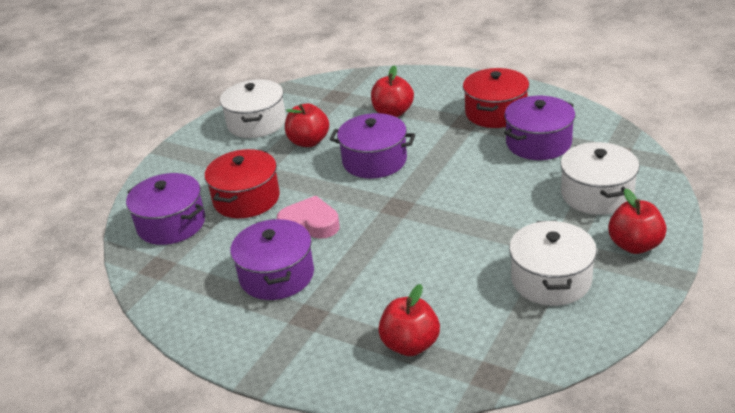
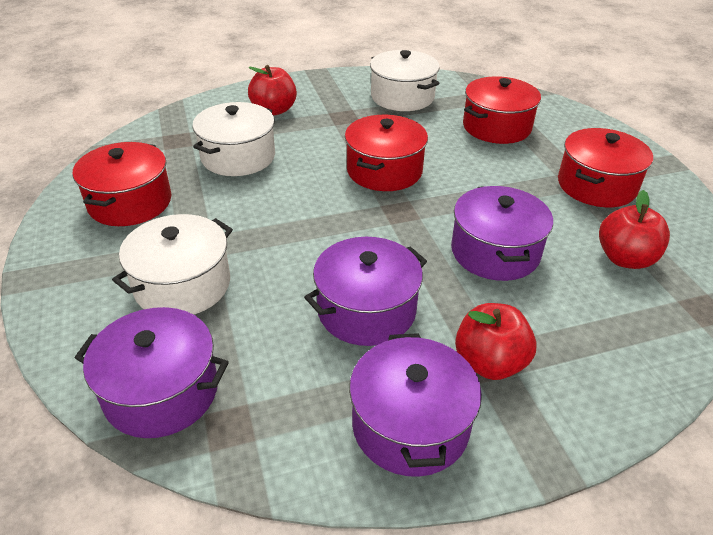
pink heart: 1 -> 0
red apple: 4 -> 3
red pot: 2 -> 4

